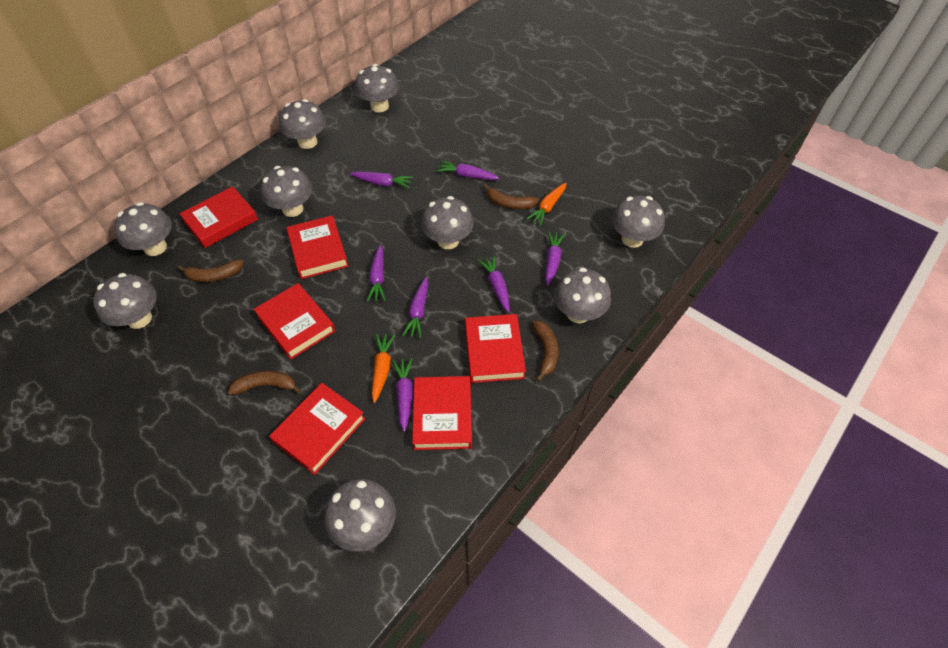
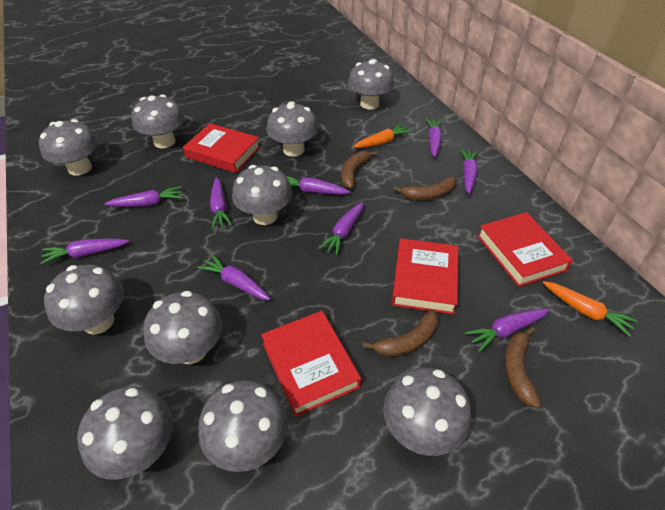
grey mushroom: 9 -> 10
purple carrot: 7 -> 9
red book: 6 -> 4

